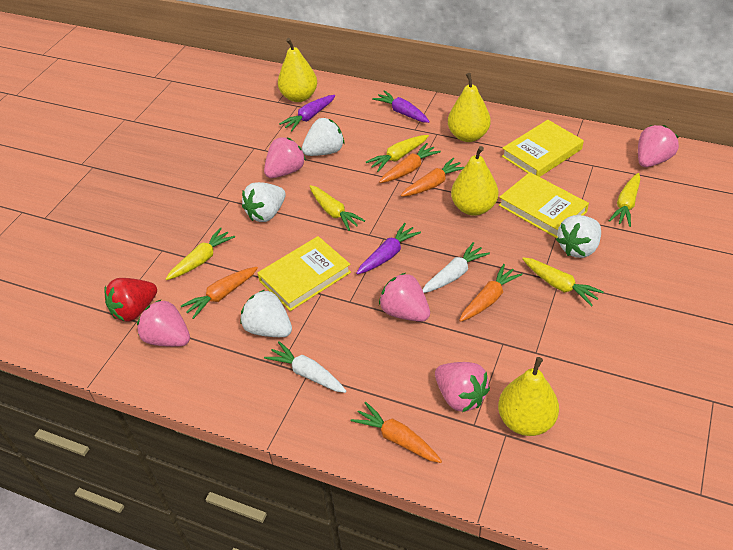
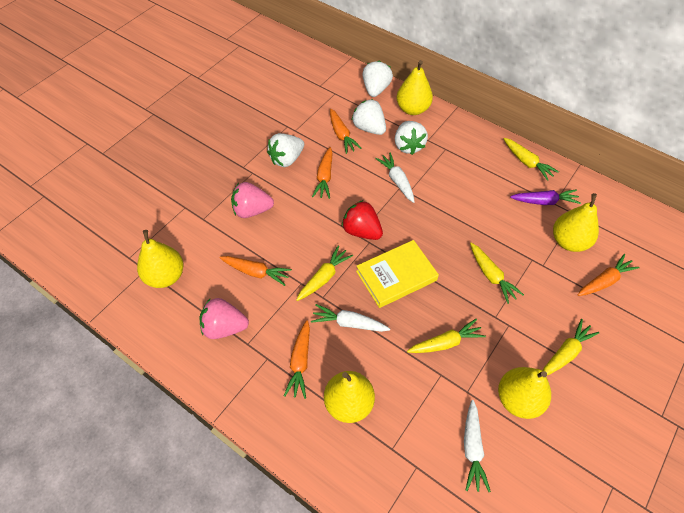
pink strawberry: 5 -> 2
purple carrot: 3 -> 1
white carrot: 2 -> 3
yellow book: 3 -> 1
yellow pear: 4 -> 5

